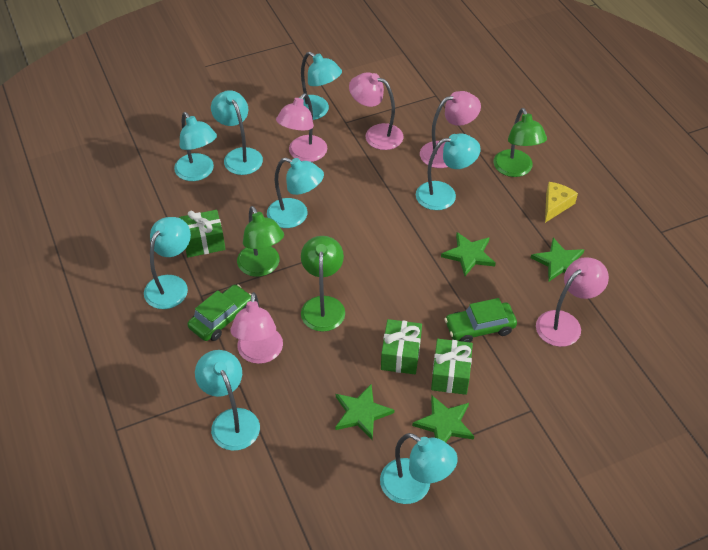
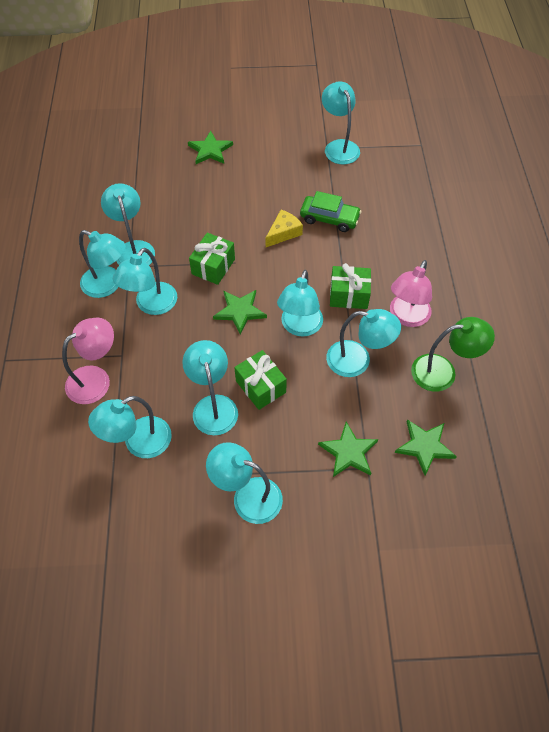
green car: 2 -> 1
green lamp: 3 -> 1
pink lamp: 5 -> 2
turquoise lamp: 8 -> 9

